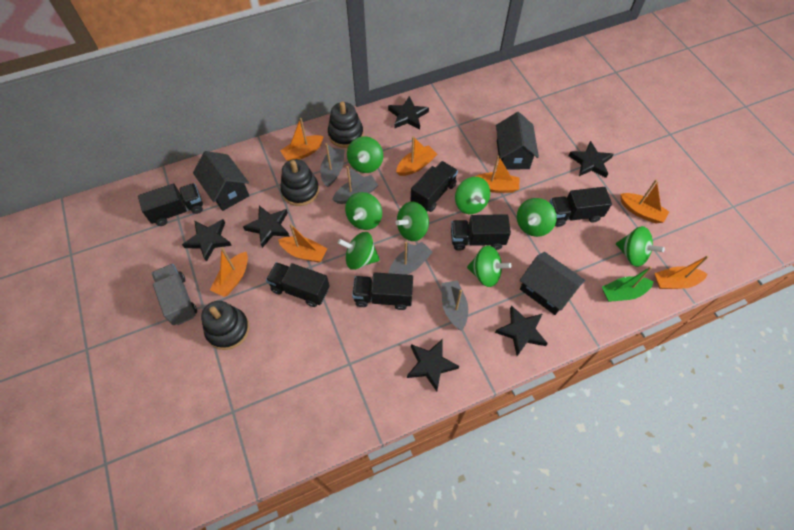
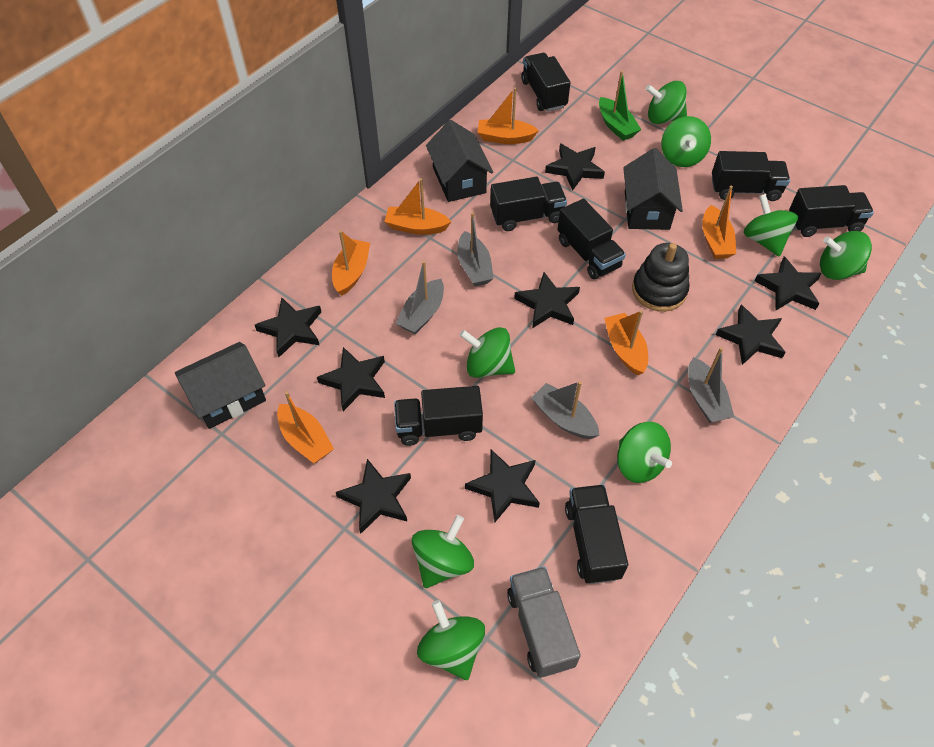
black stacking toy: 3 -> 1
black star: 6 -> 8
black truck: 6 -> 7
orange boat: 7 -> 6

